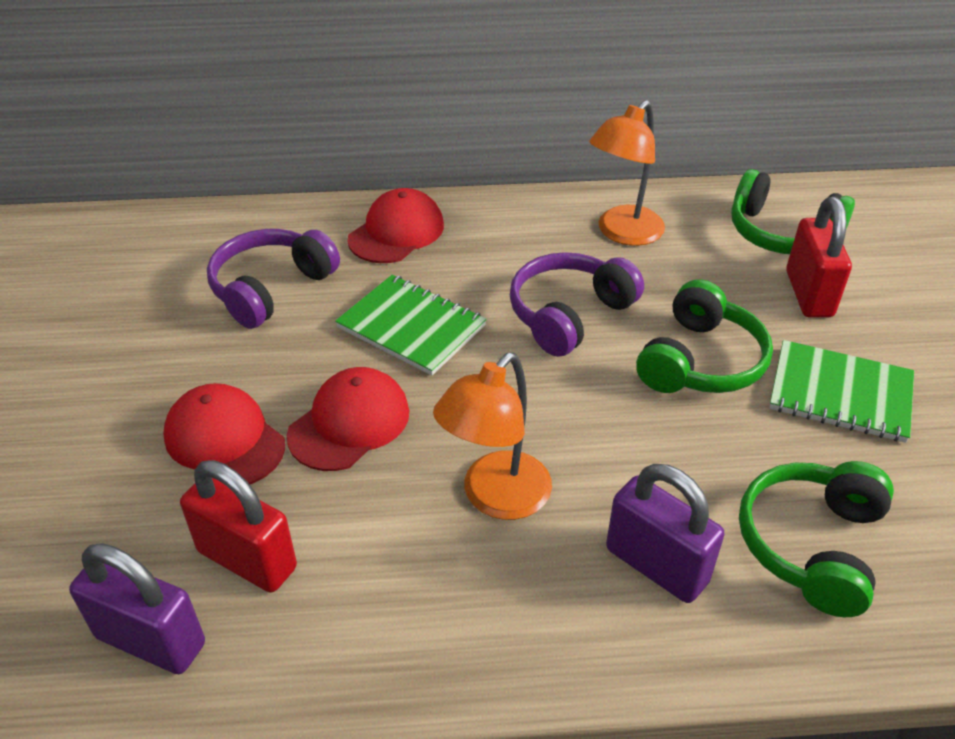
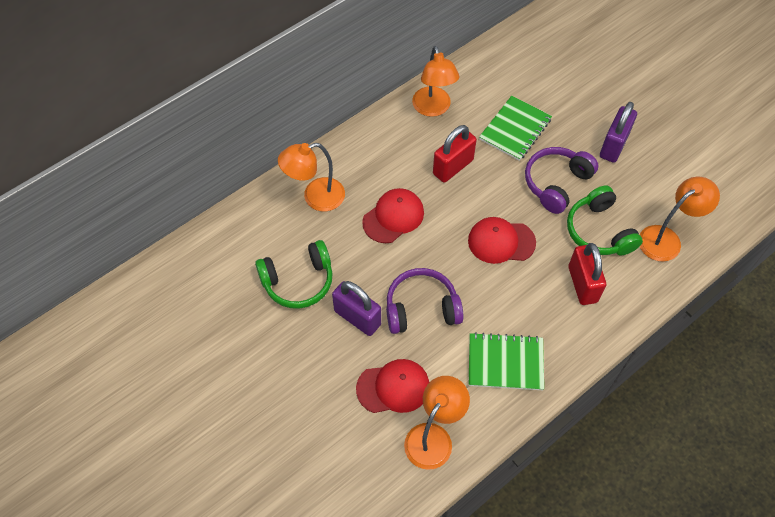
green headphones: 3 -> 2
orange lamp: 2 -> 4

